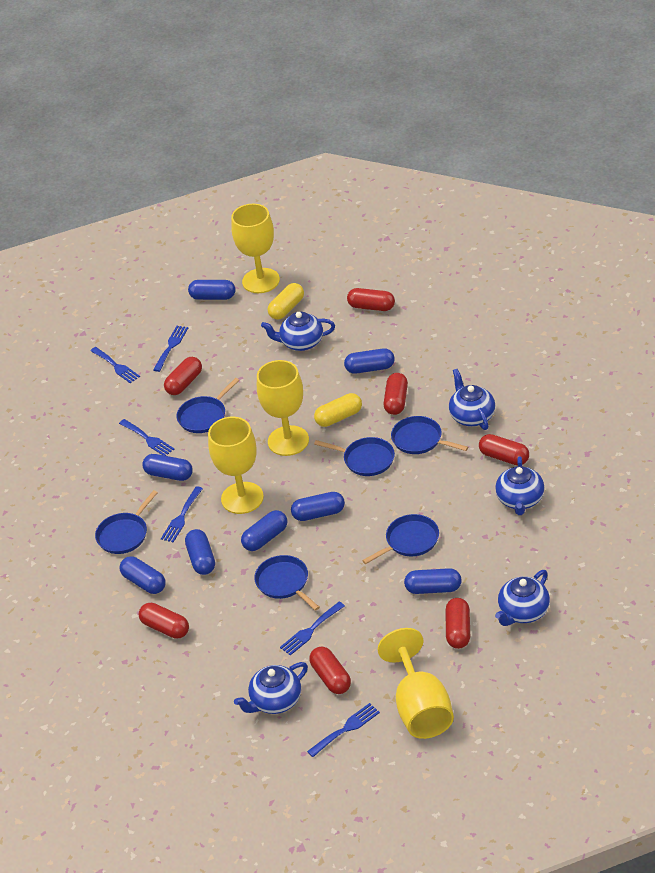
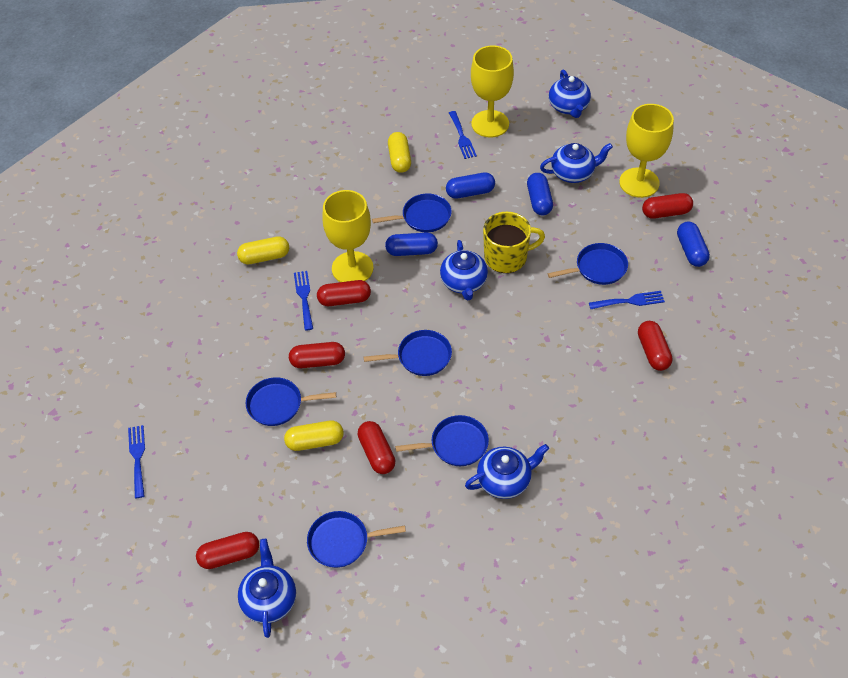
blue capsule: 8 -> 4
blue fork: 6 -> 4
red capsule: 7 -> 6
yellow capsule: 2 -> 3
yellow goblet: 4 -> 3
yellow mug: 0 -> 1

